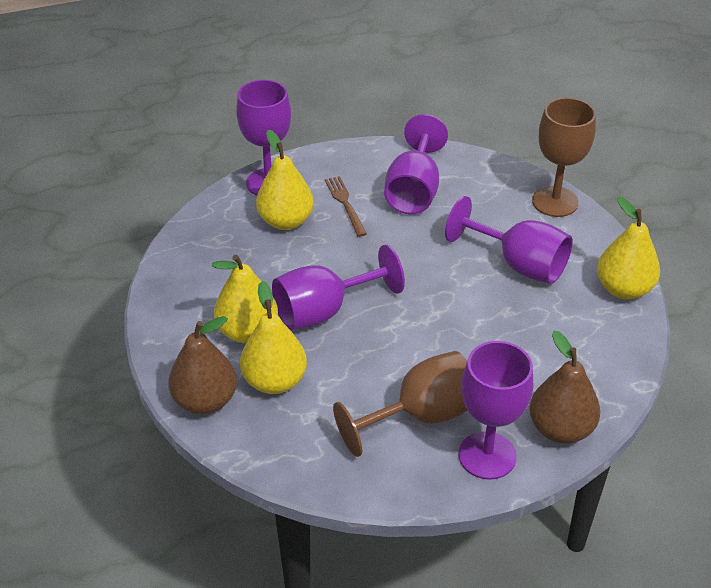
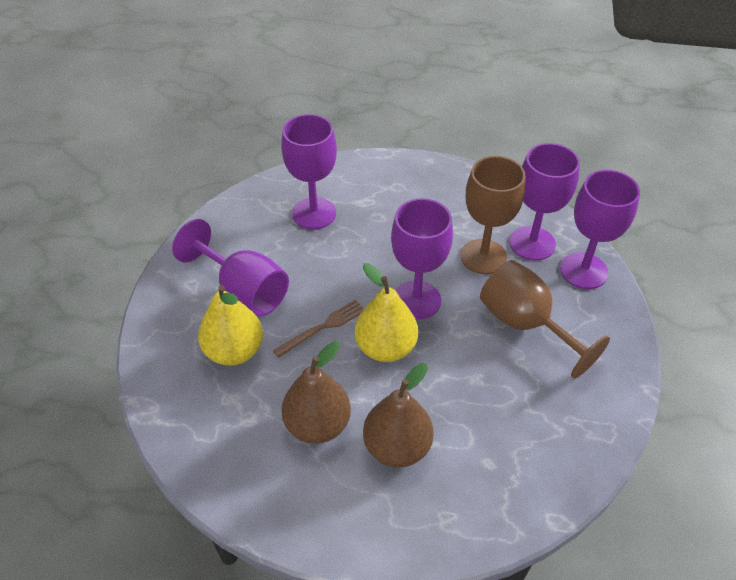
yellow pear: 4 -> 2

